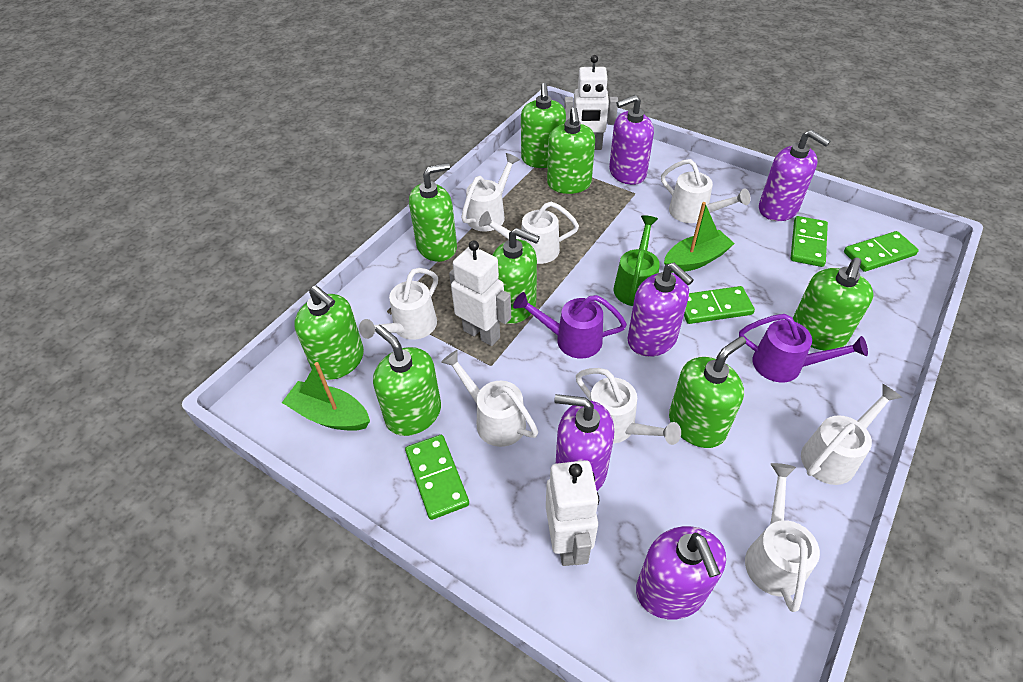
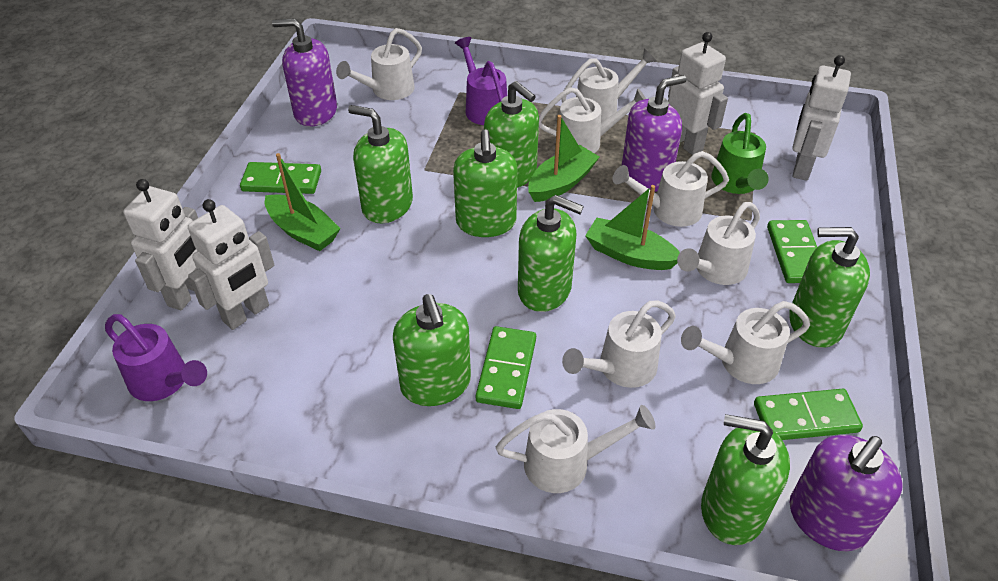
green boat: 2 -> 3
green soap dispenser: 8 -> 7
purple soap dispenser: 5 -> 3
white robot: 3 -> 4

